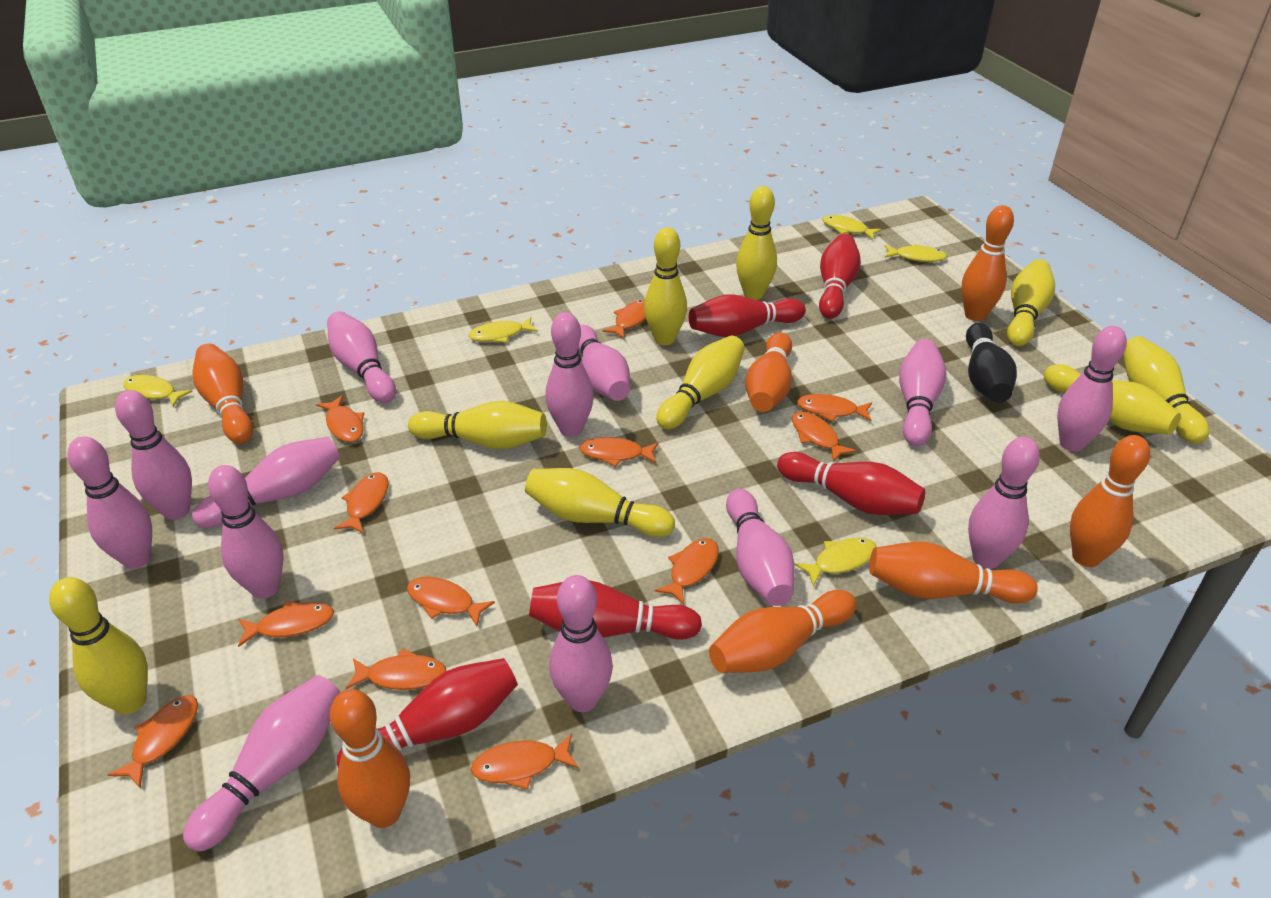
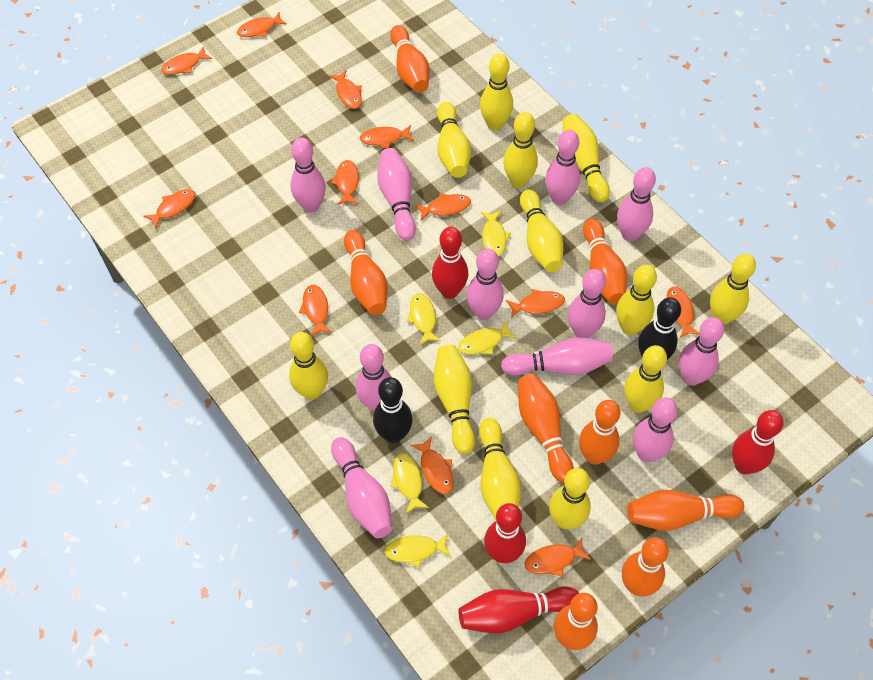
black bowling pin: 1 -> 2
orange bowling pin: 7 -> 8
pink bowling pin: 13 -> 11
red bowling pin: 5 -> 4
yellow bowling pin: 9 -> 12

